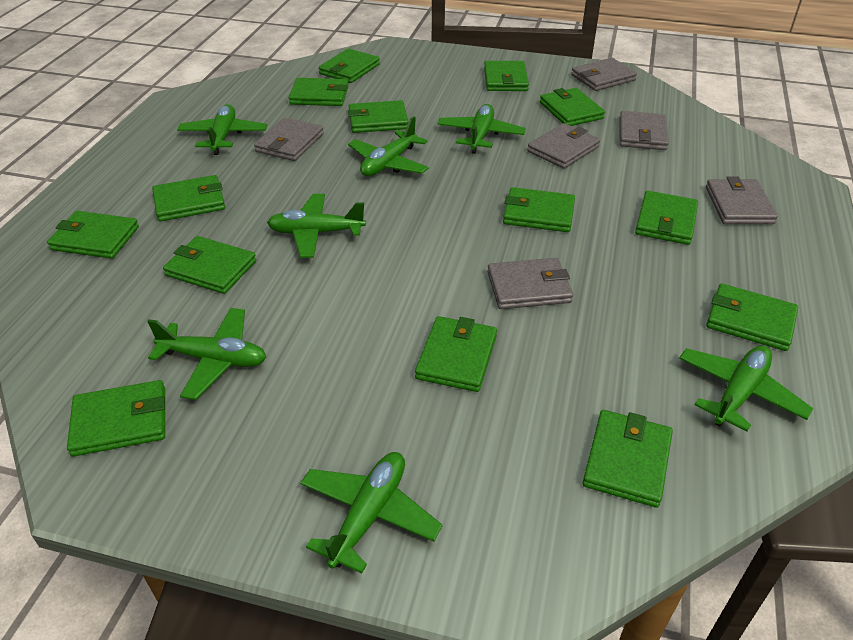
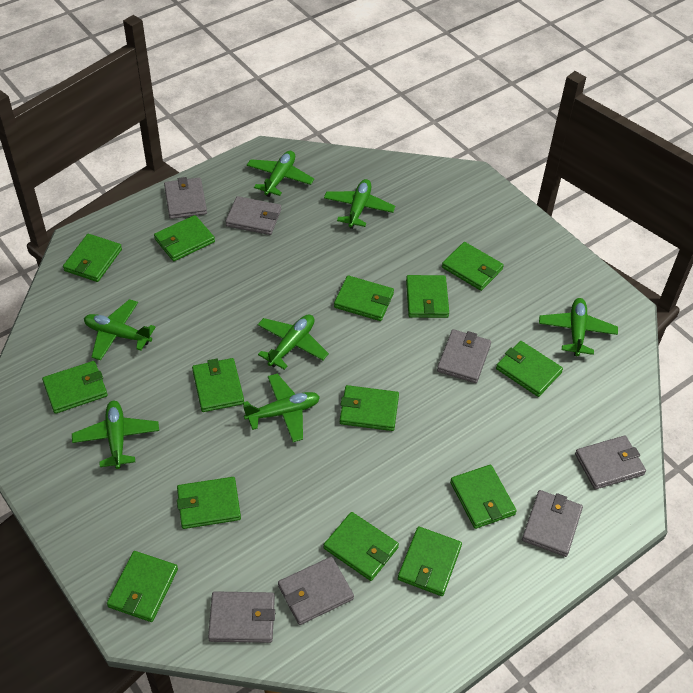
grey wallet: 6 -> 7

